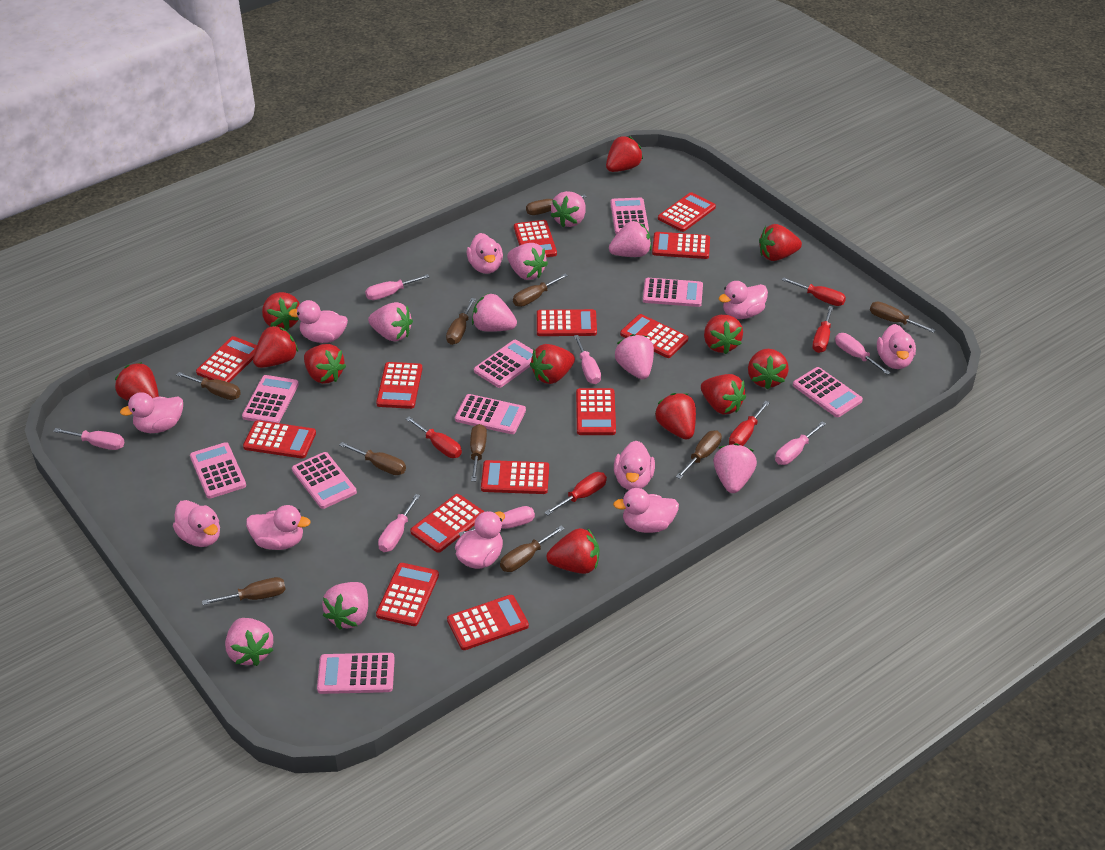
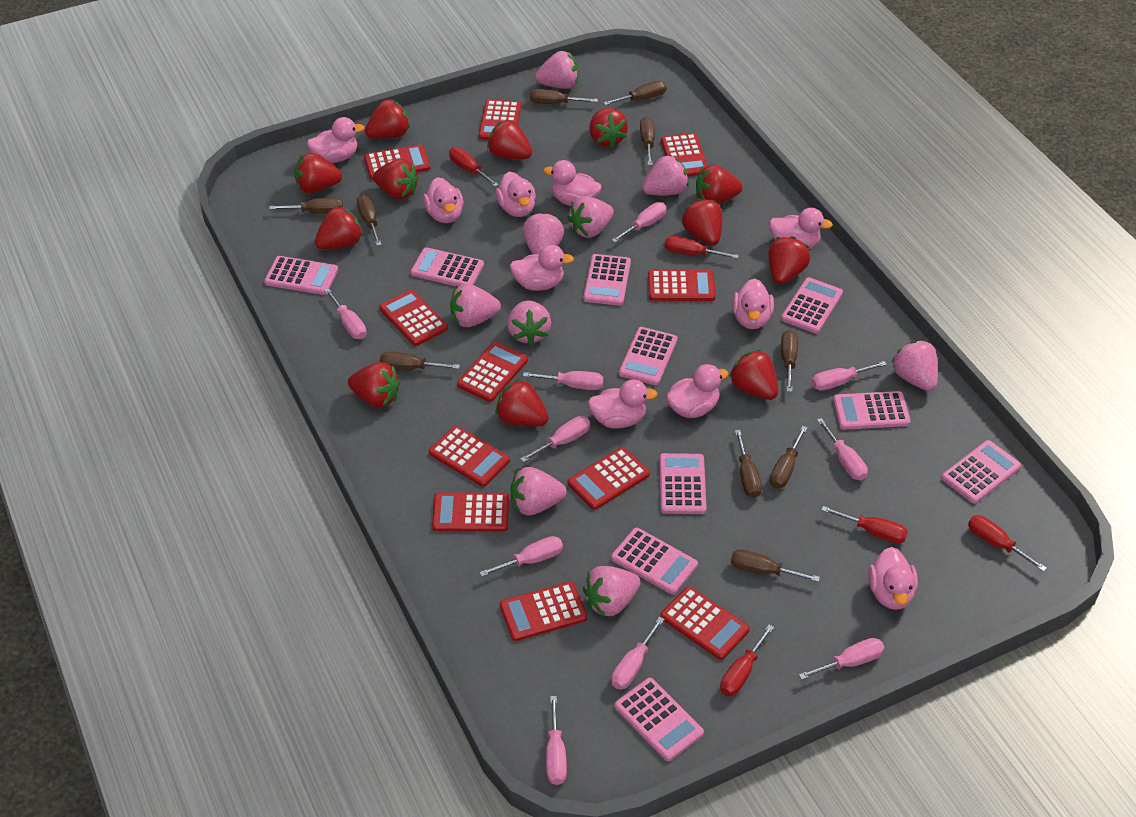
pink calculator: 9 -> 10
pink screwdriver: 7 -> 10
red calculator: 13 -> 11

